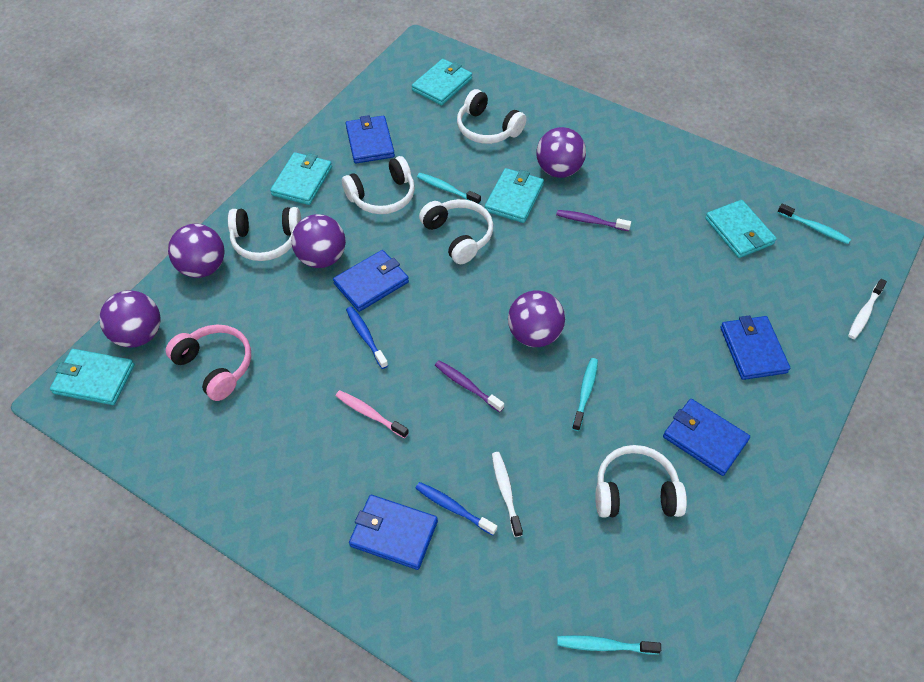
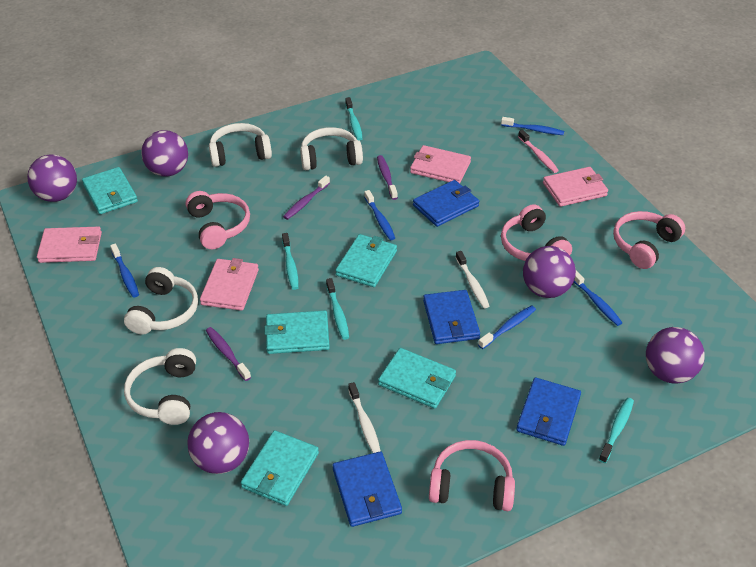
blue toothbrush: 2 -> 5
blue wallet: 5 -> 4
pink headphones: 1 -> 4
pink wallet: 0 -> 4
purple toothbrush: 2 -> 3
white headphones: 5 -> 4

